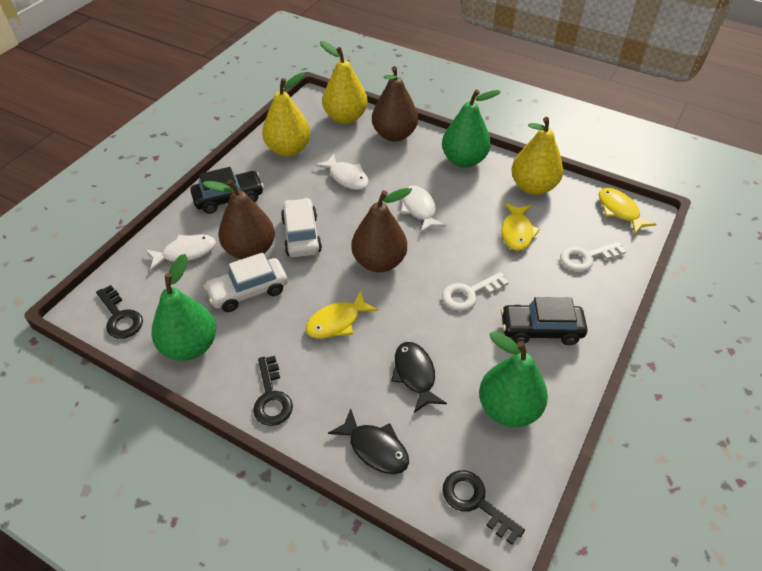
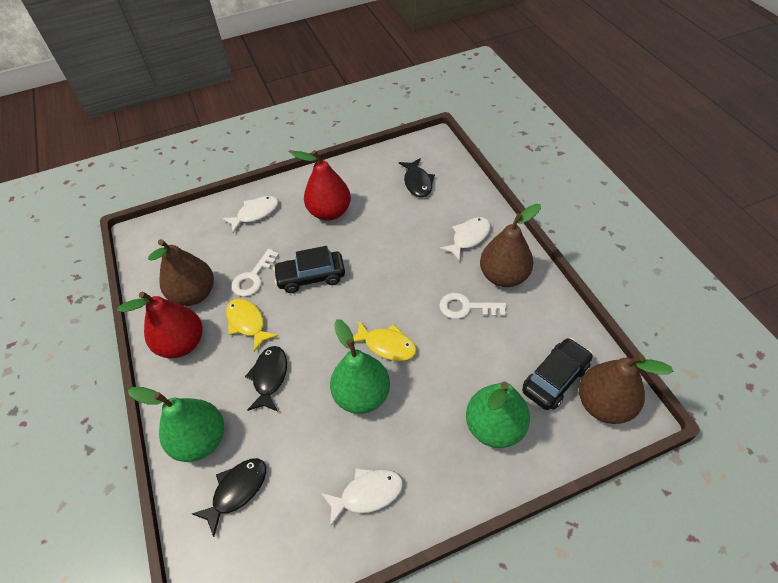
black fish: 2 -> 3
black key: 3 -> 0
red pear: 0 -> 2
white car: 2 -> 0
yellow fish: 3 -> 2
yellow pear: 3 -> 0

